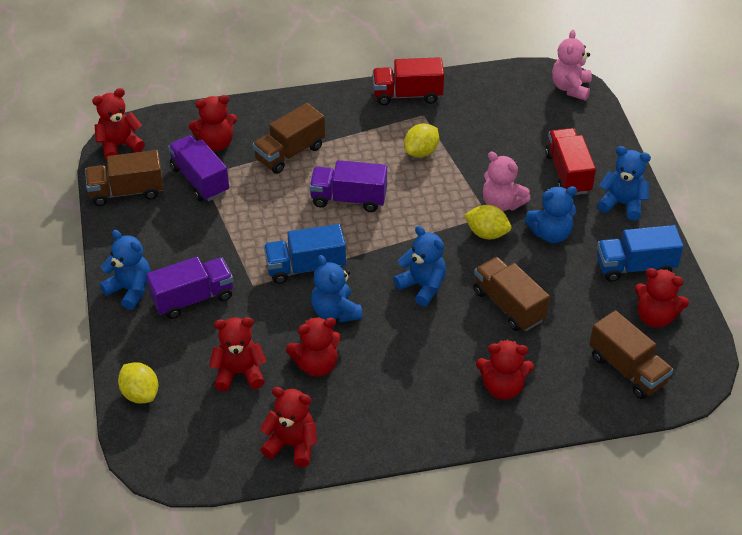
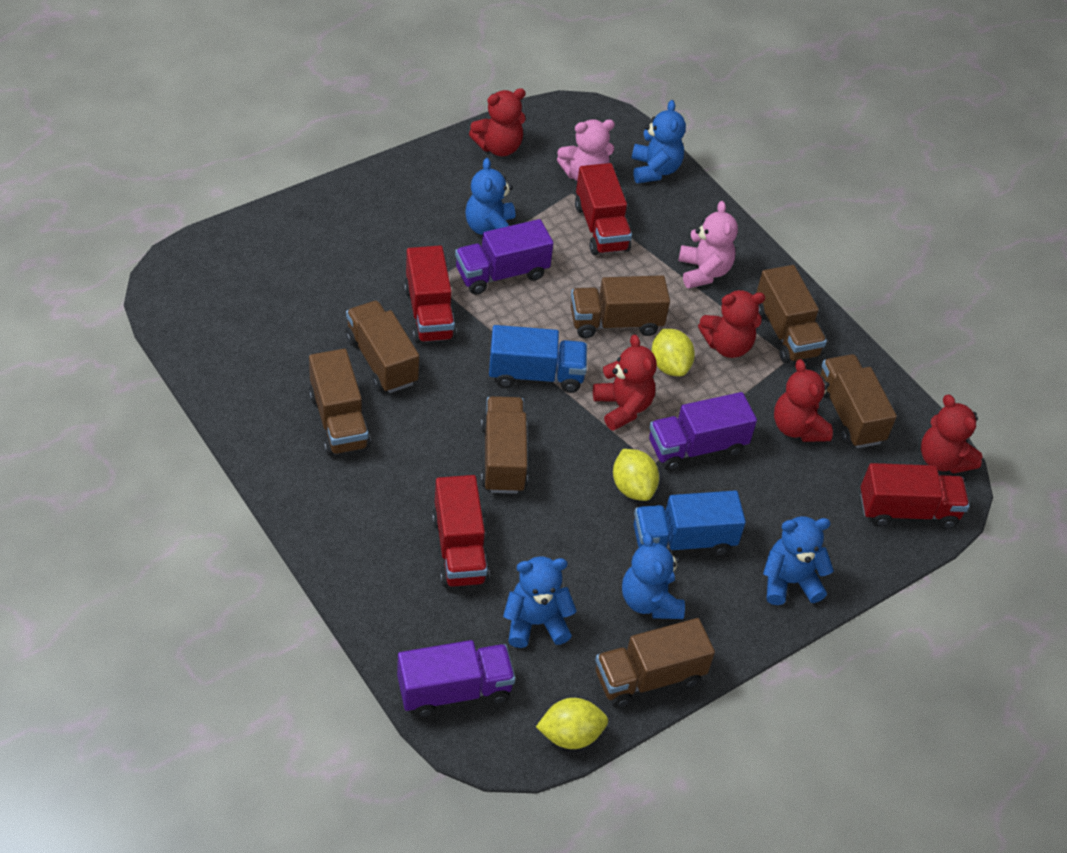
brown truck: 4 -> 7
red teddy bear: 7 -> 5
red truck: 2 -> 4

